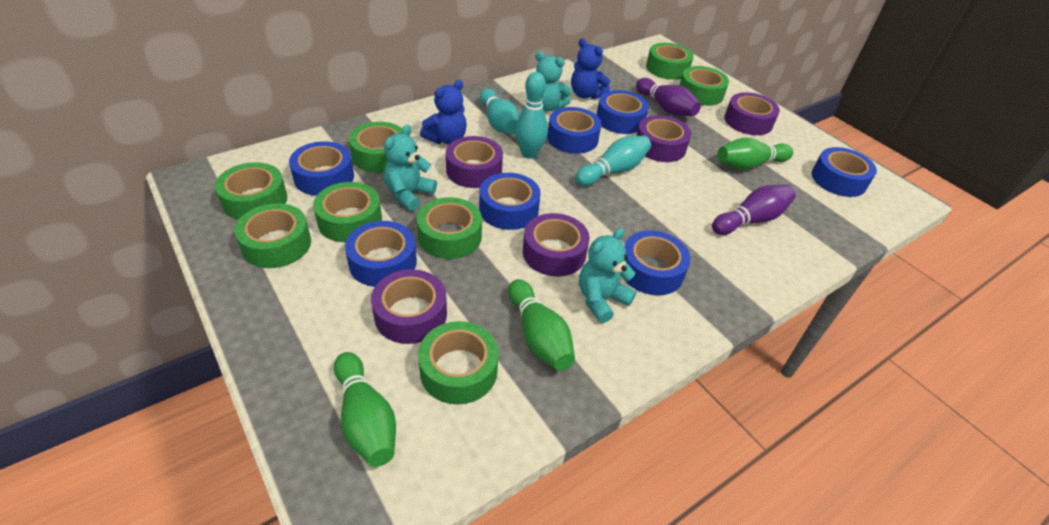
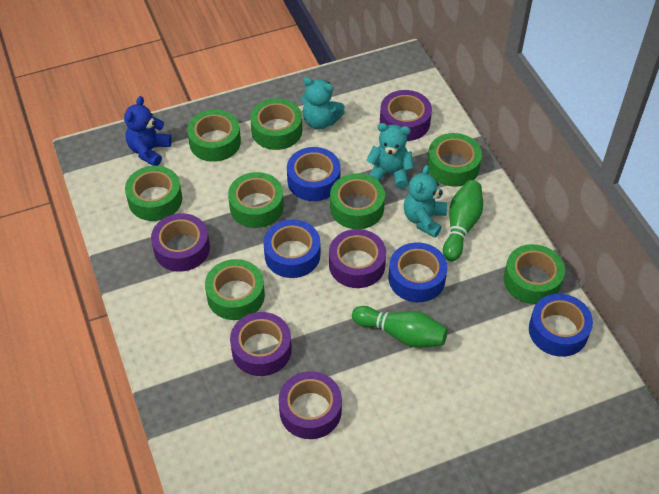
blue tape: 7 -> 4
blue teddy bear: 2 -> 1
green bowling pin: 3 -> 2
purple bowling pin: 2 -> 0
turquoise bowling pin: 3 -> 0

